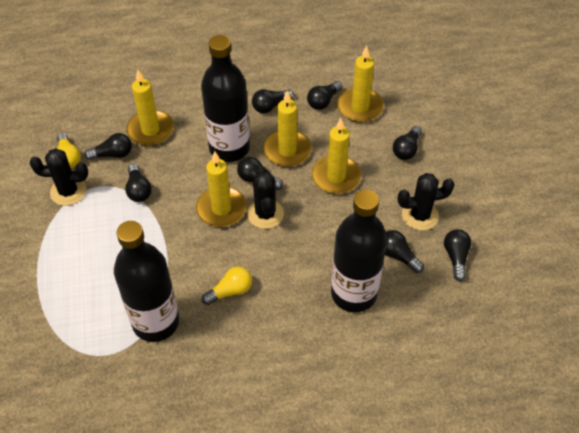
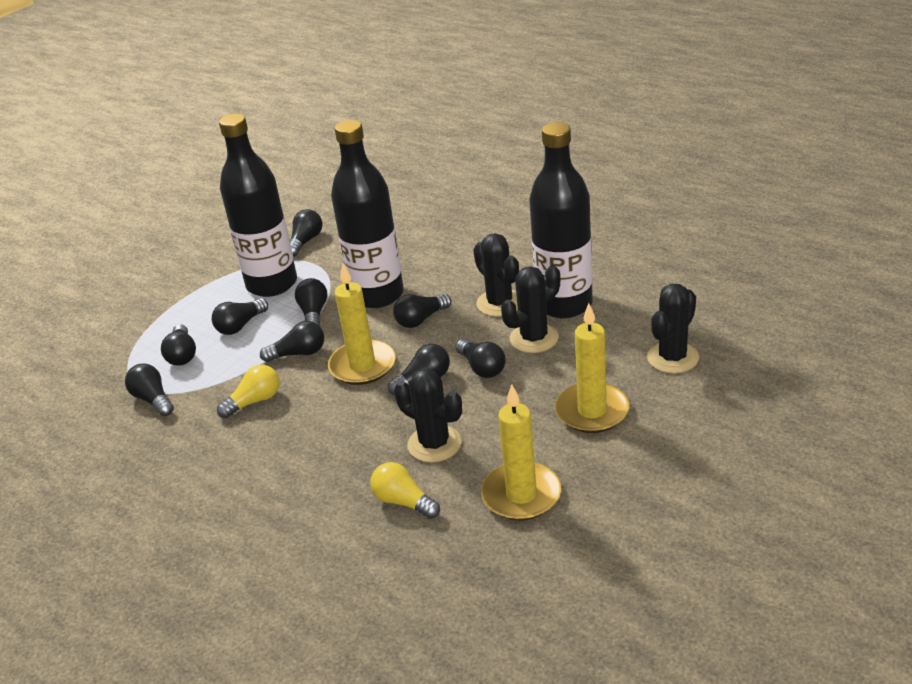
black cactus: 3 -> 4
black light bulb: 8 -> 9
yellow candle: 5 -> 3

